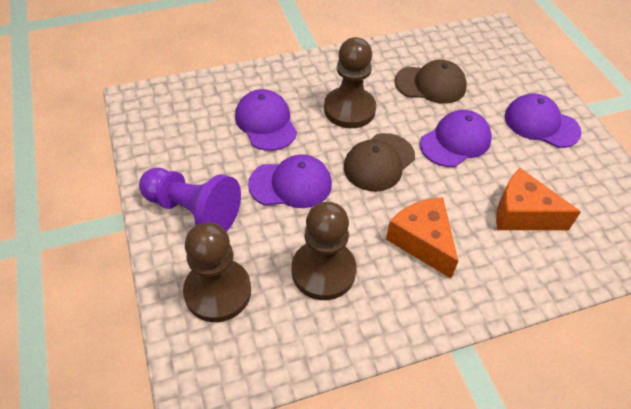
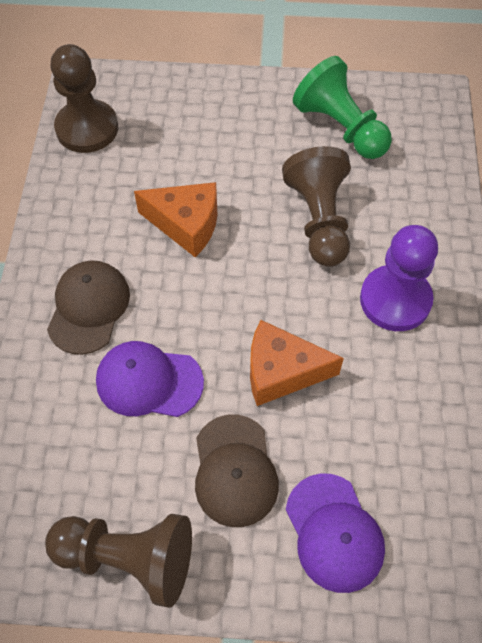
green pawn: 0 -> 1
purple cap: 4 -> 2

